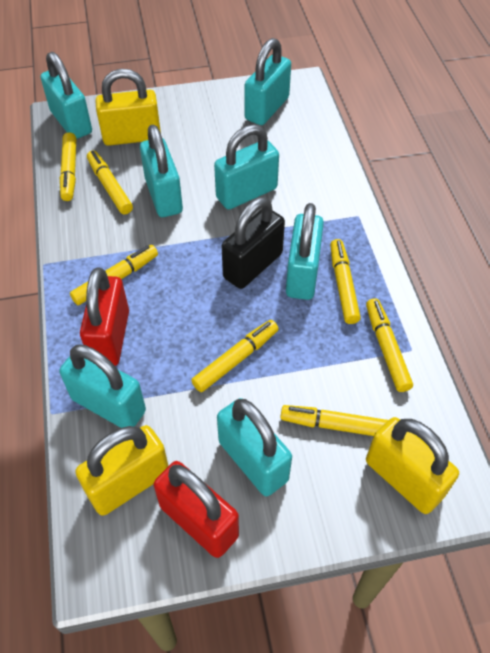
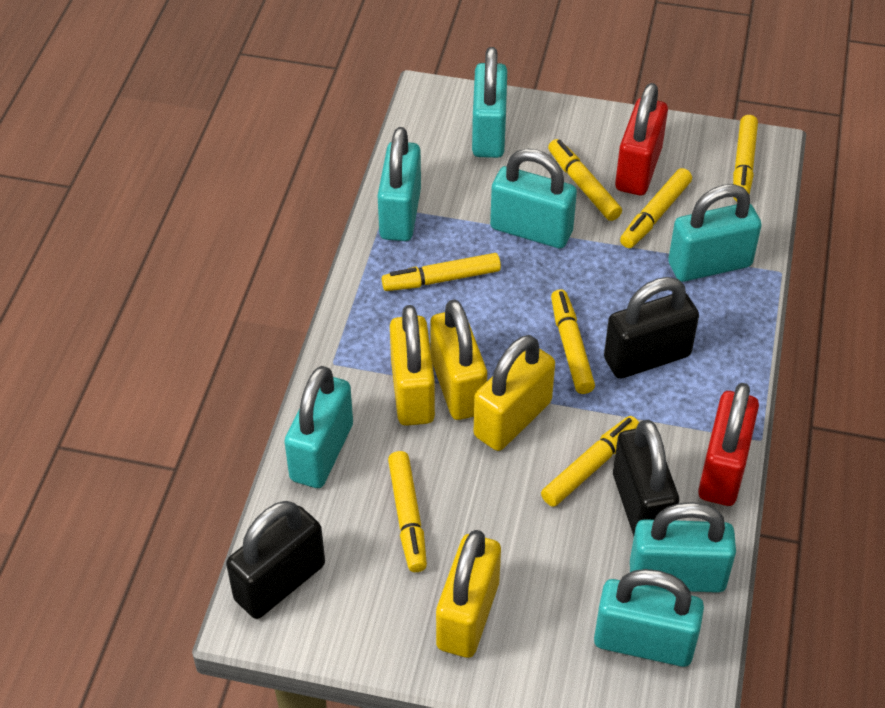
black padlock: 1 -> 3
yellow padlock: 3 -> 4

